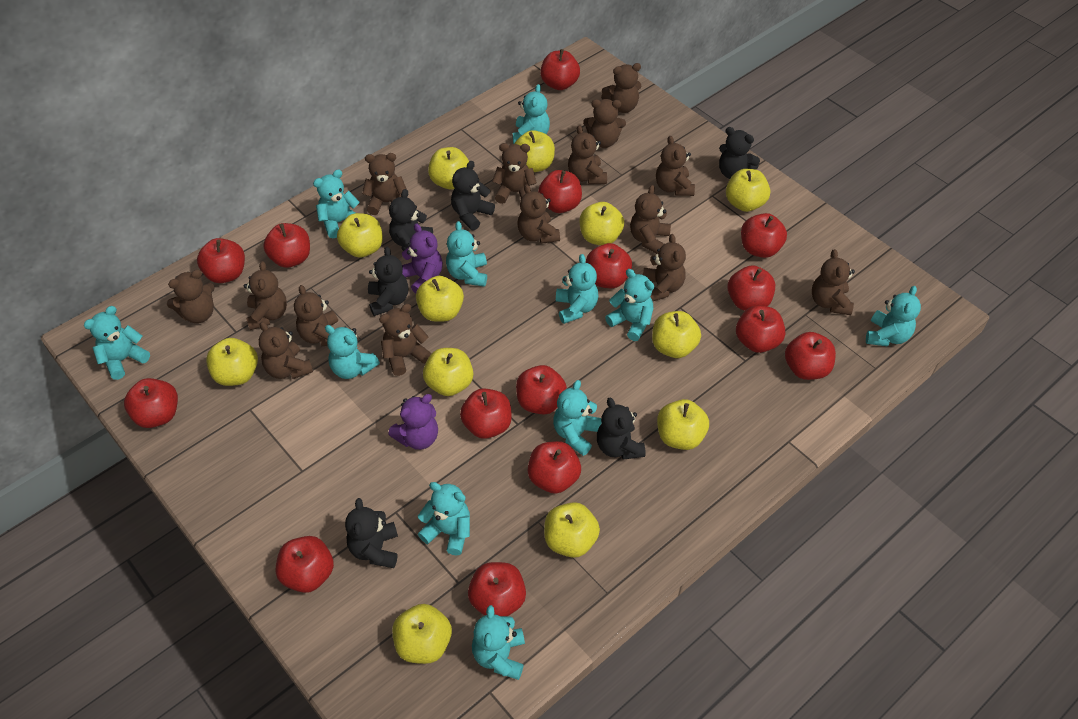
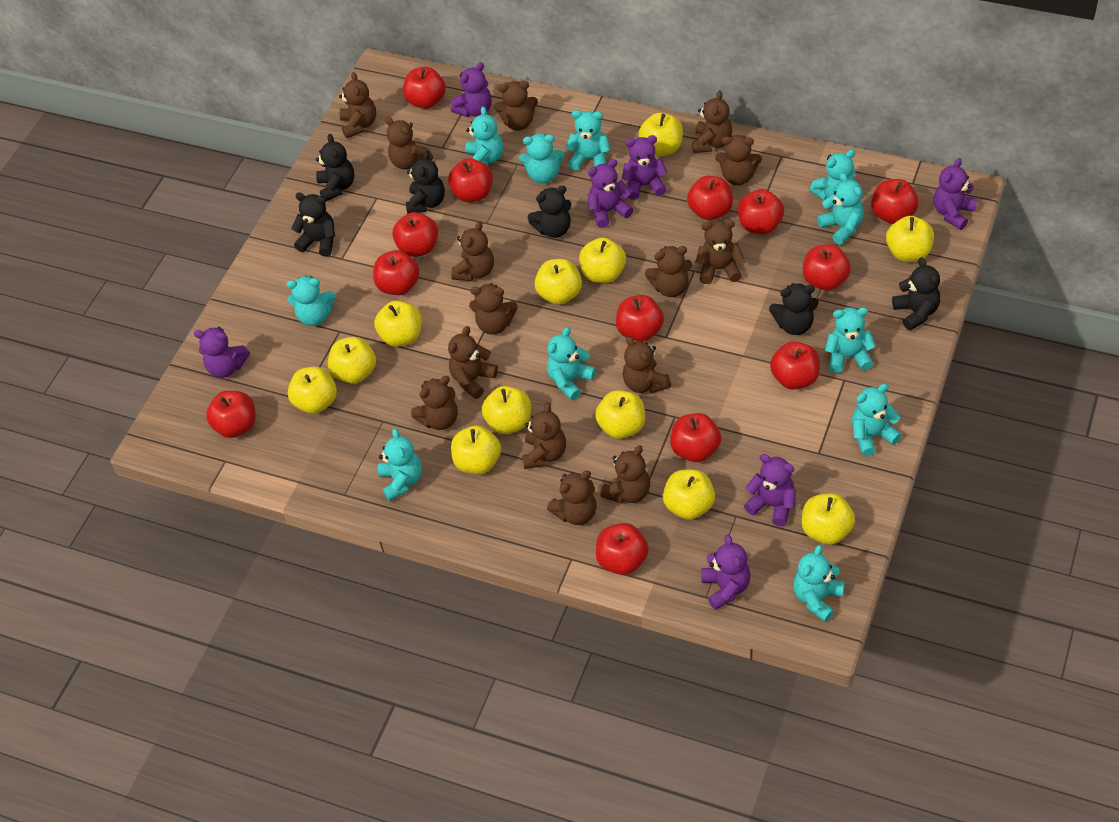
purple teddy bear: 2 -> 7
red apple: 15 -> 13

